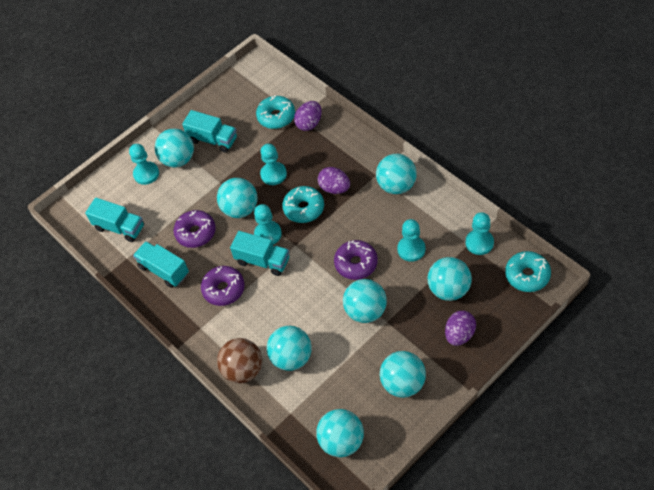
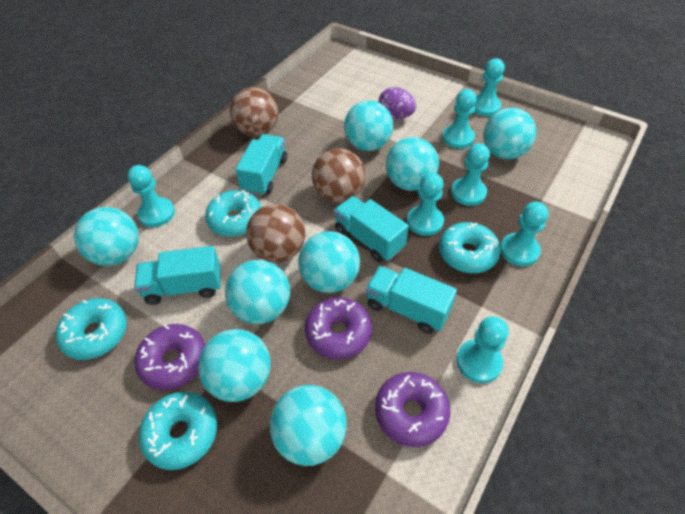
brown ball: 1 -> 3
purple egg: 3 -> 1
turquoise donut: 3 -> 4
turquoise pawn: 5 -> 7

